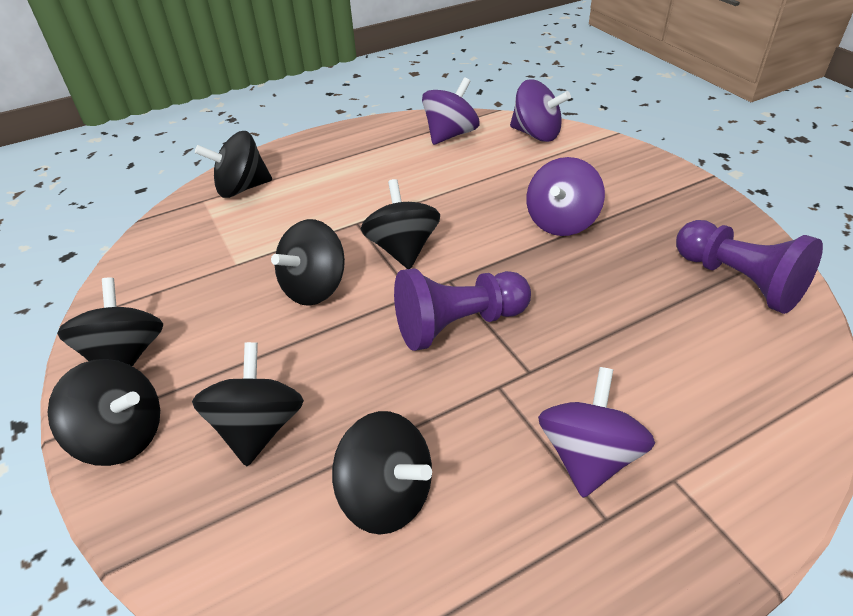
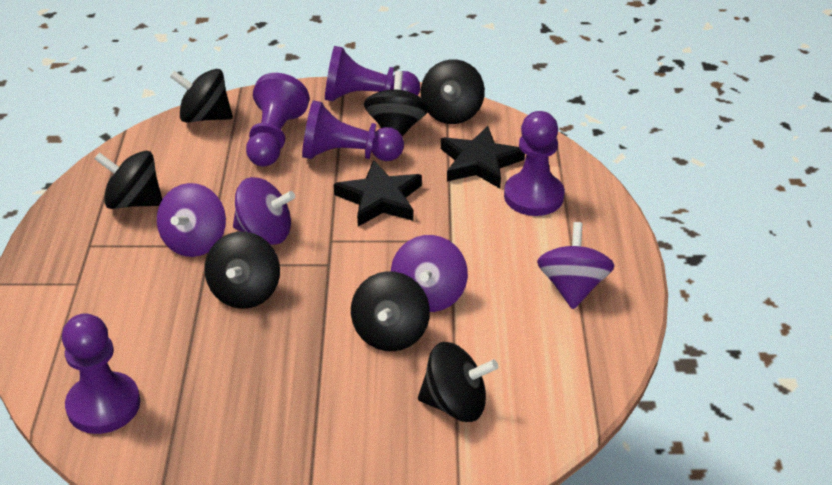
black star: 0 -> 2
purple pawn: 2 -> 5

